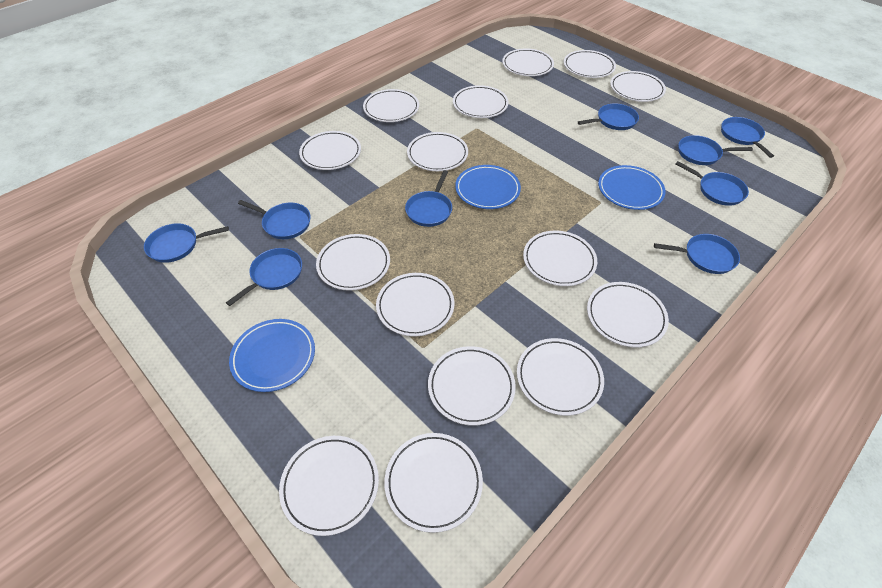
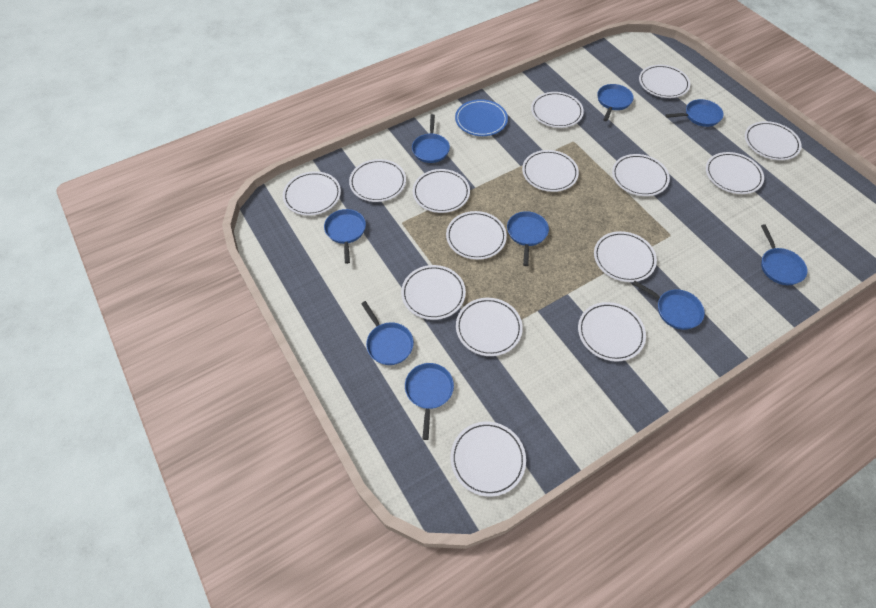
blue plate: 3 -> 1

